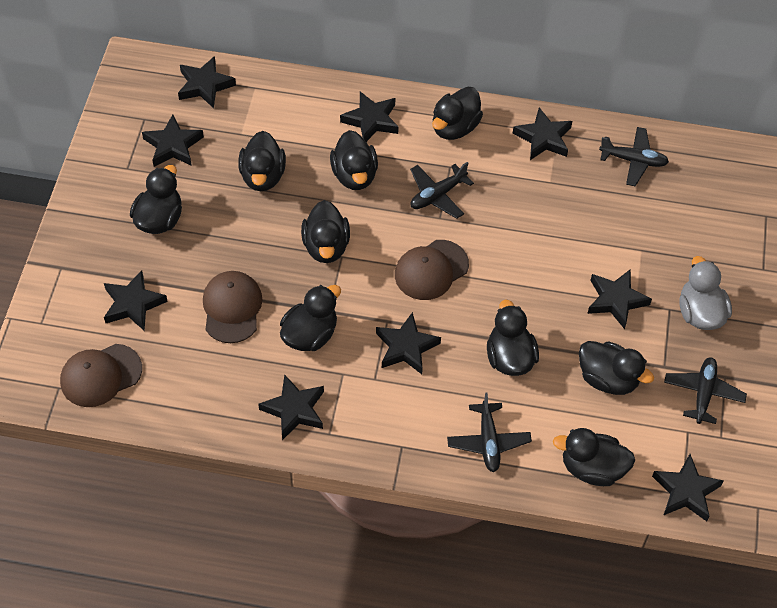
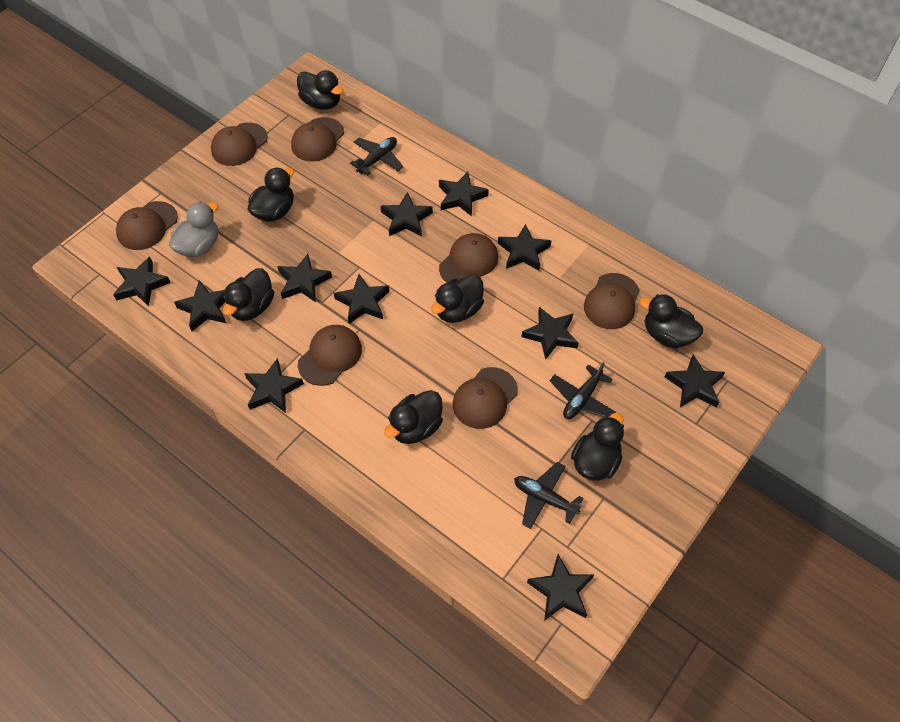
black duck: 9 -> 7
black plane: 4 -> 3
black star: 9 -> 11
brown cap: 3 -> 7

